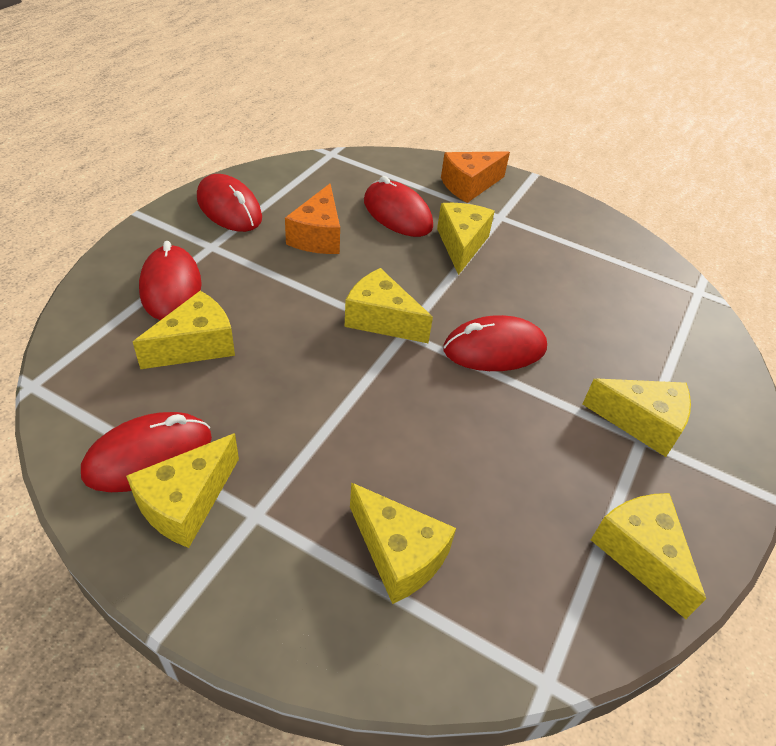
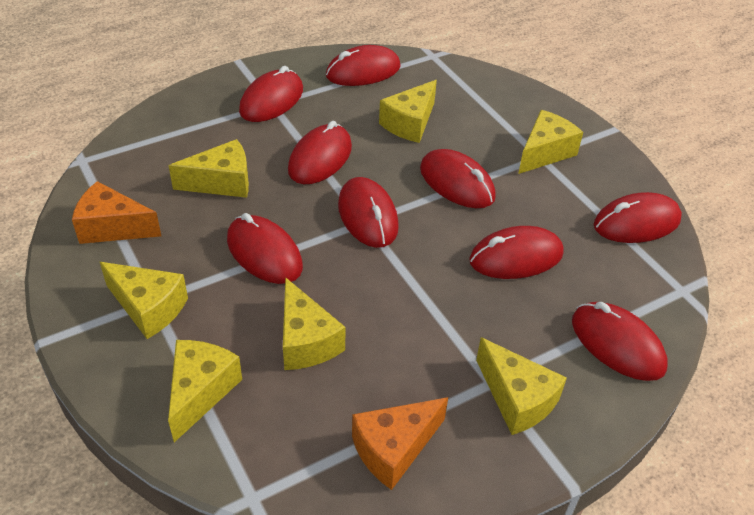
red mouse: 5 -> 9

